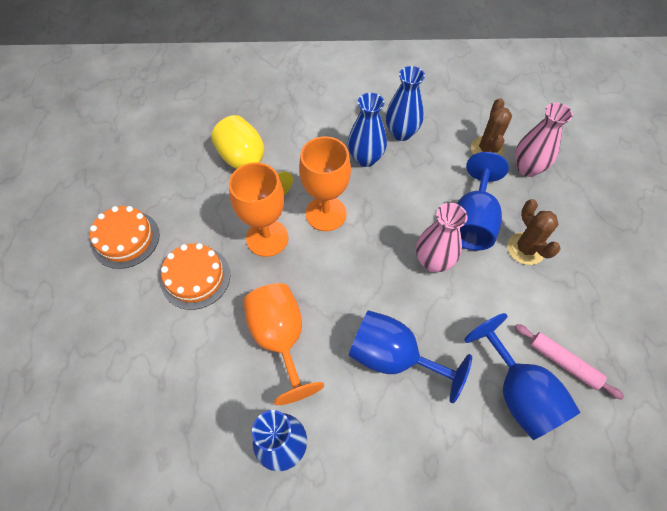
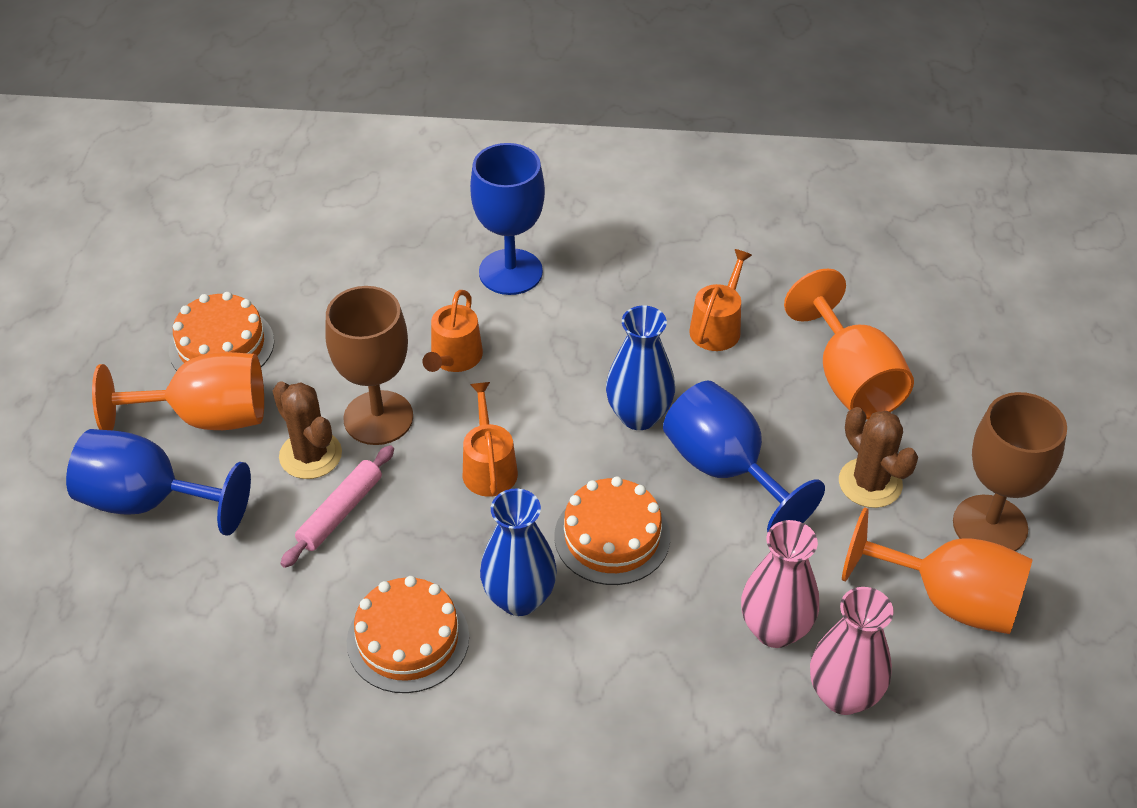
blue vase: 3 -> 2
brown goblet: 0 -> 2
orange cake: 2 -> 3
orange watering can: 0 -> 3
yellow goblet: 1 -> 0

